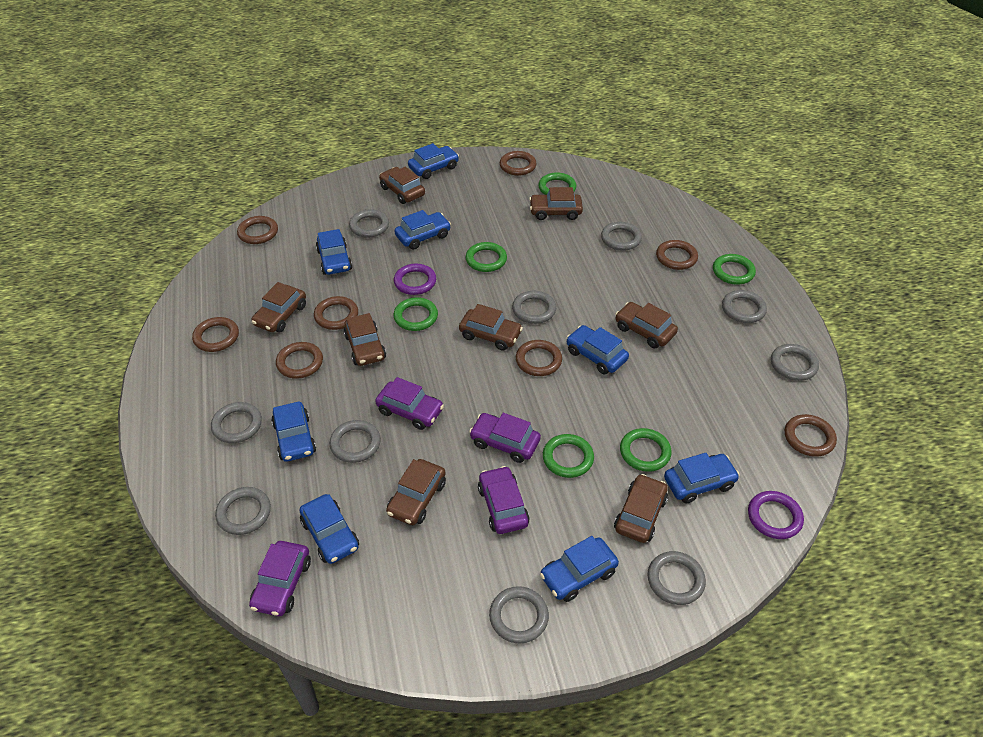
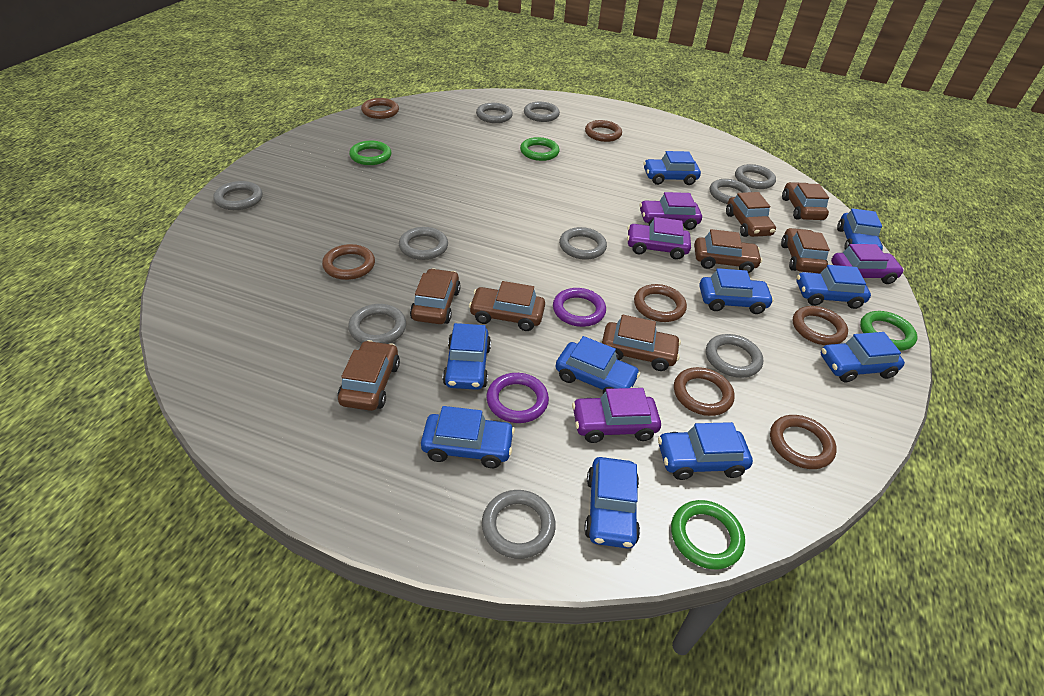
blue car: 8 -> 10
brown ring: 8 -> 7
green ring: 6 -> 4

